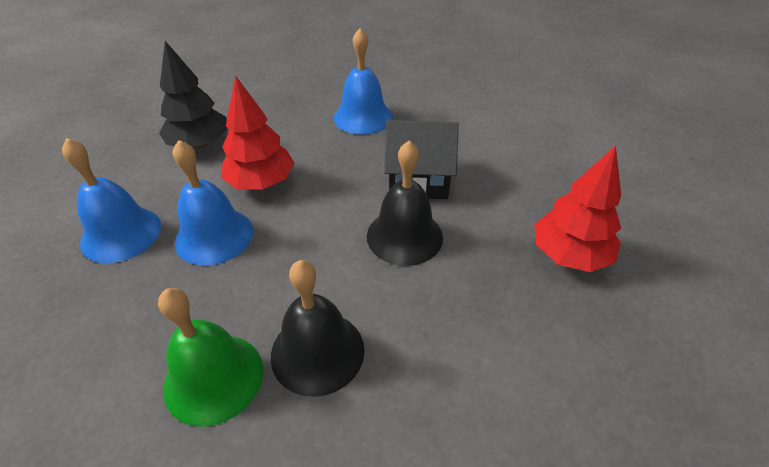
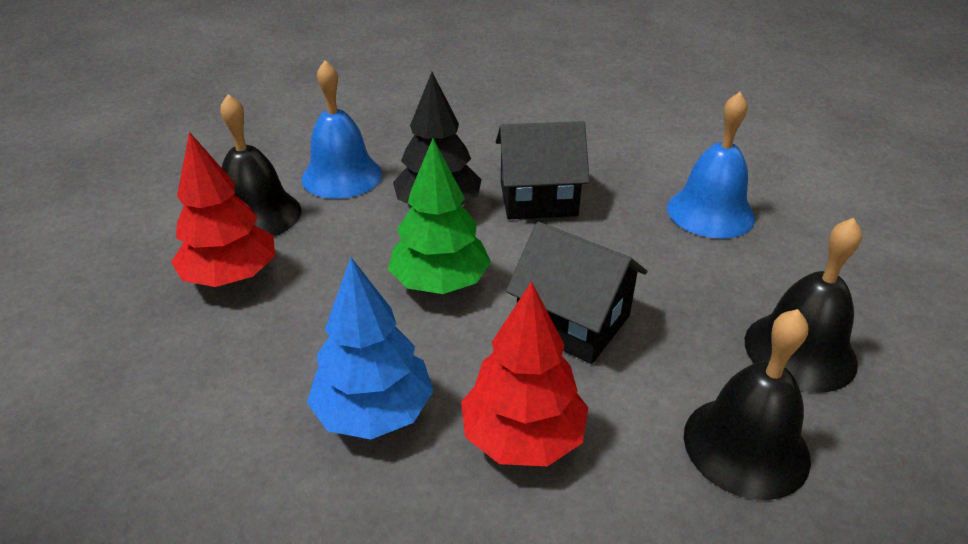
black bell: 2 -> 3
black house: 1 -> 2
blue bell: 3 -> 2
blue tree: 0 -> 1
green bell: 1 -> 0
green tree: 0 -> 1

